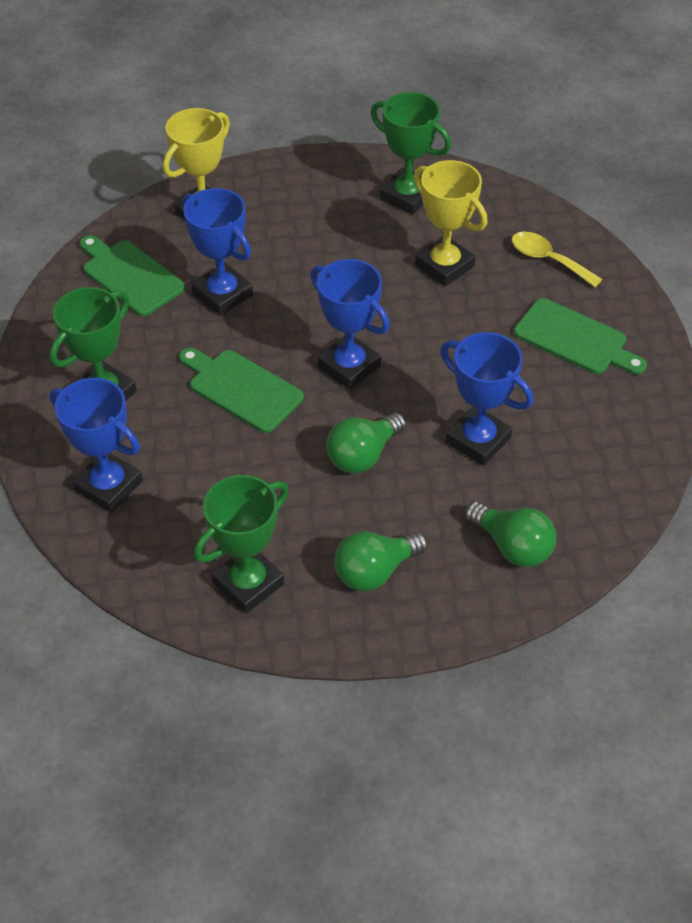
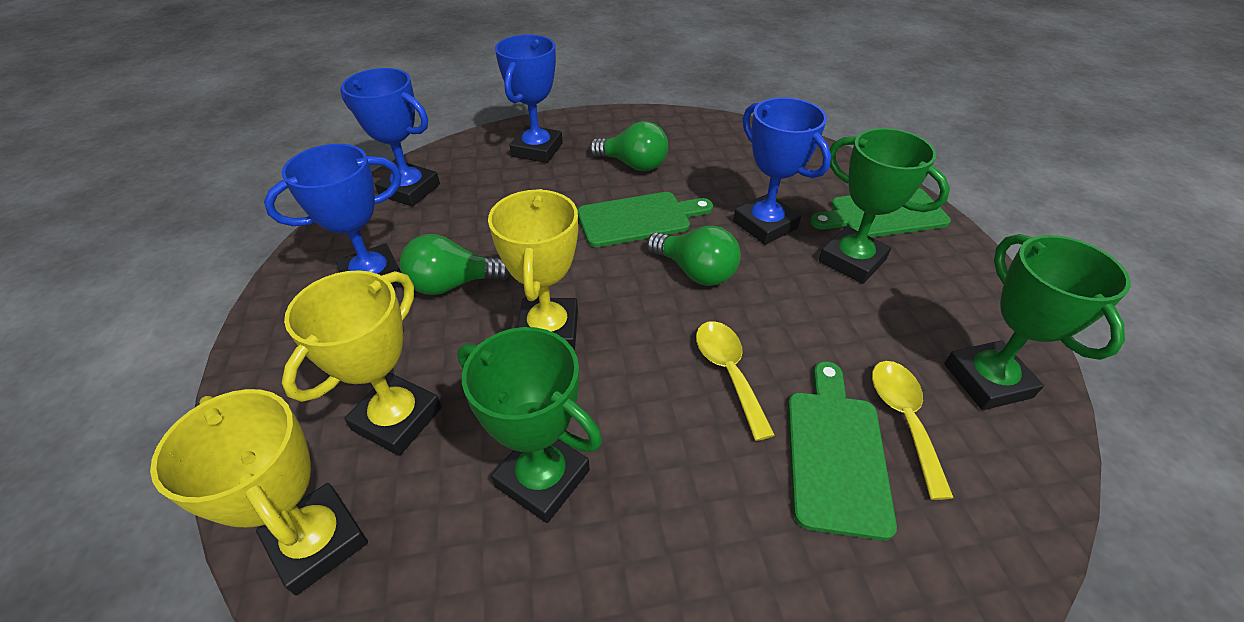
yellow spoon: 1 -> 2
yellow trophy: 2 -> 3

